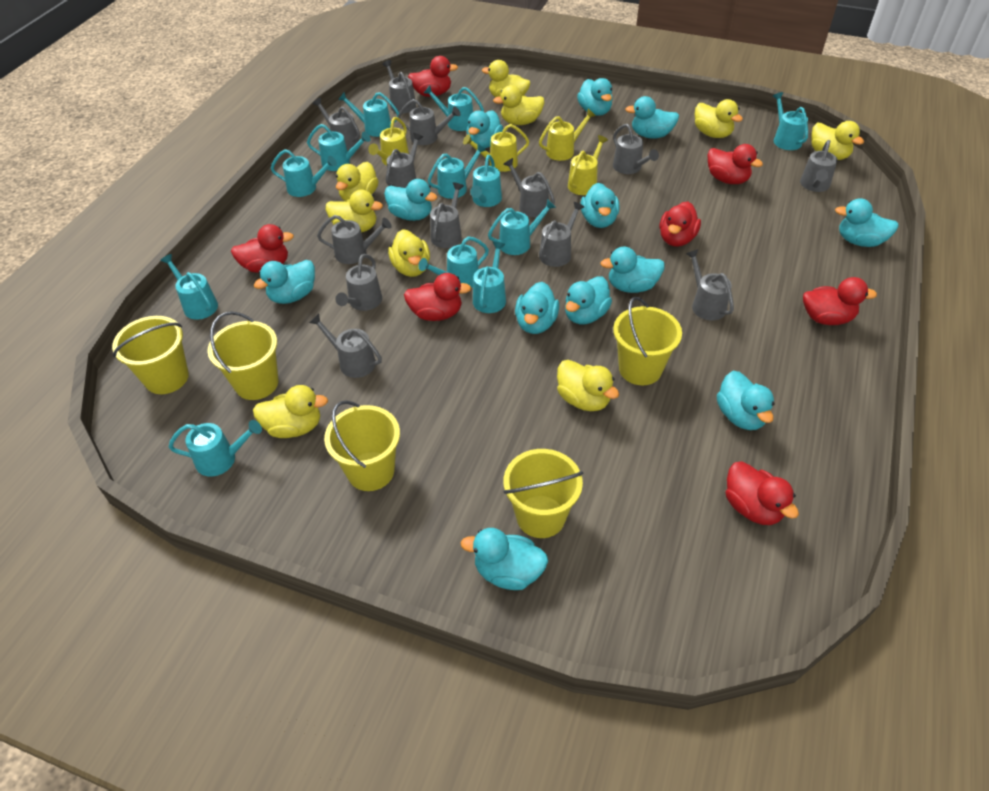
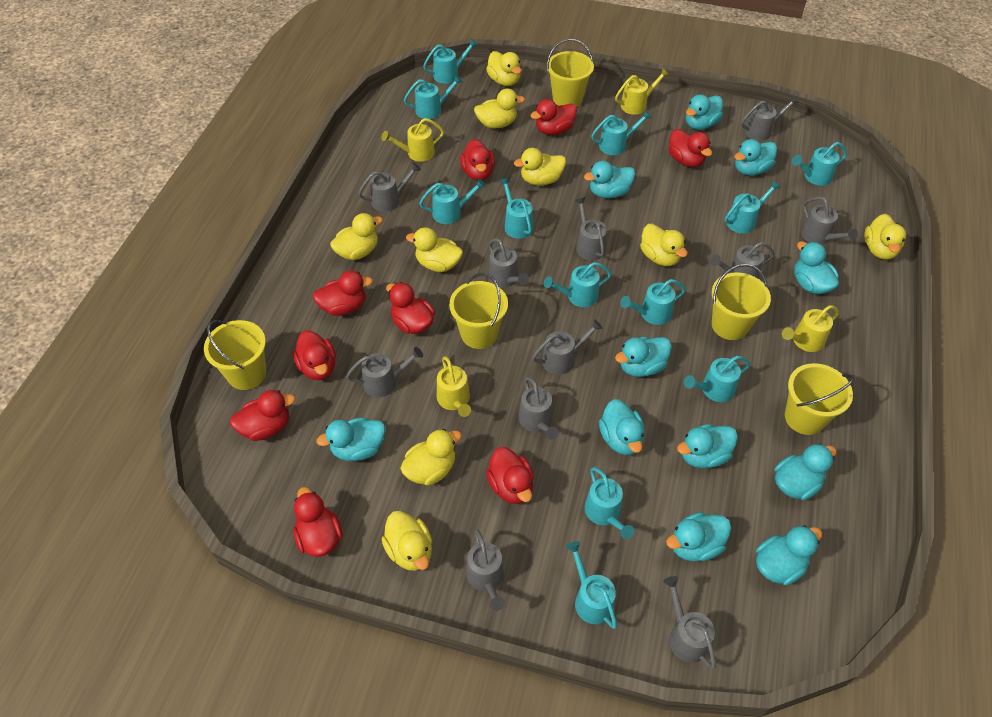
grey watering can: 13 -> 11
red duck: 7 -> 9
turquoise duck: 12 -> 11

